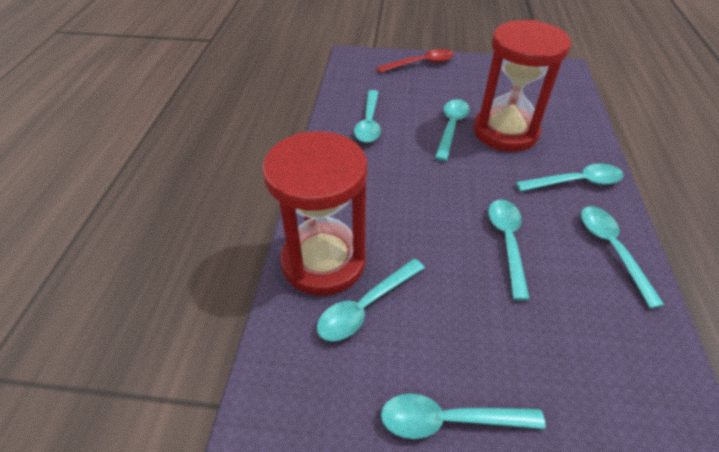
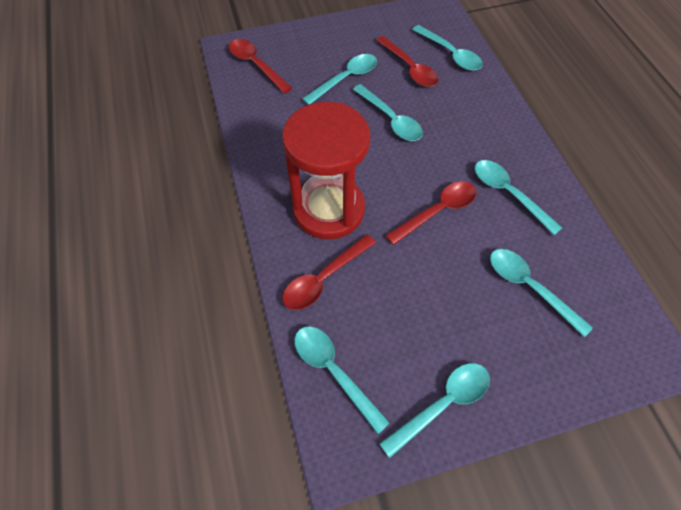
red hourglass: 2 -> 1
red spoon: 1 -> 4

